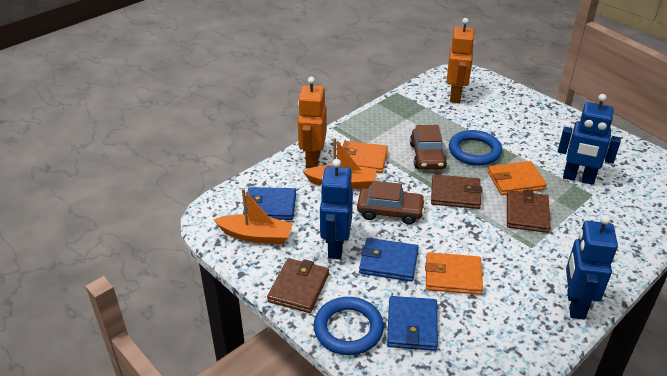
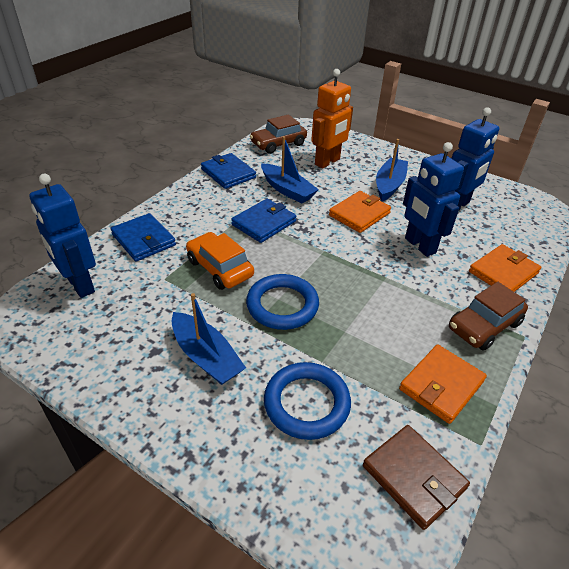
blue boat: 0 -> 3
brown wallet: 3 -> 1
orange boat: 2 -> 0
orange car: 0 -> 1
orange robot: 2 -> 1

